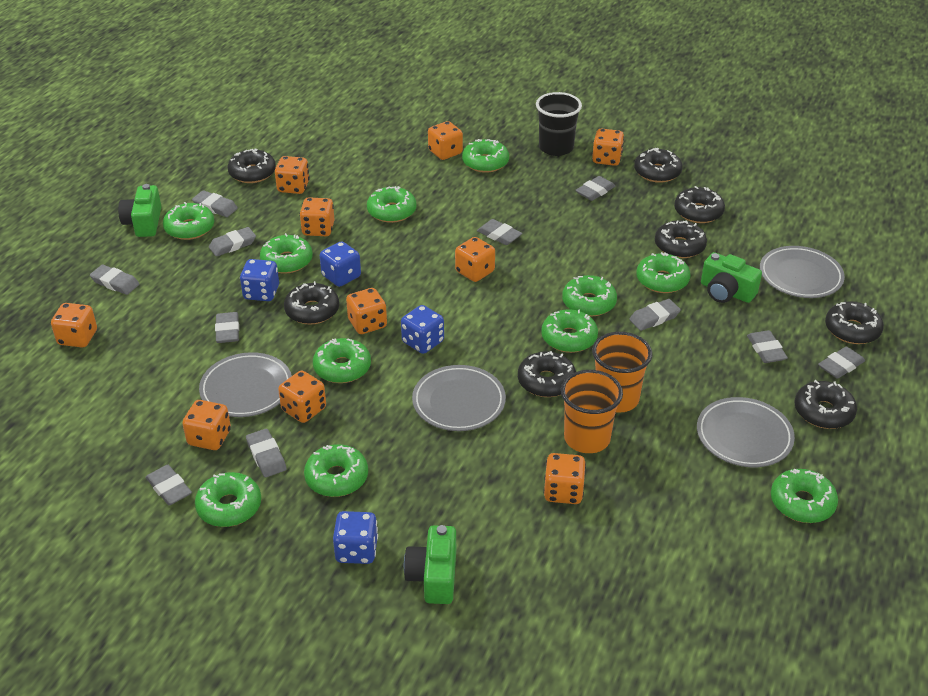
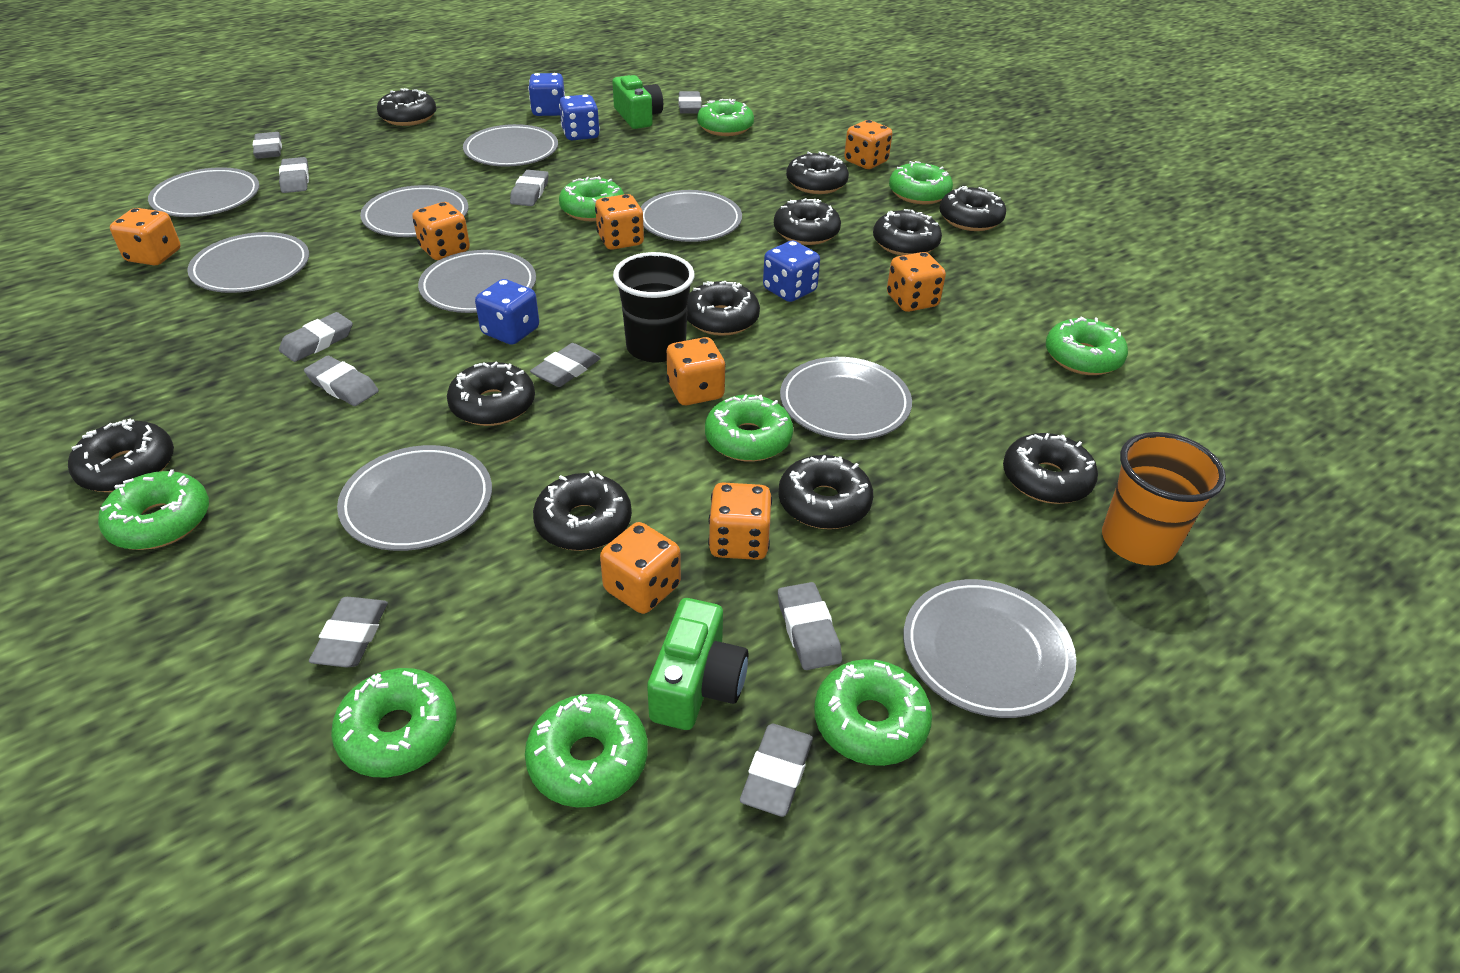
black donut: 8 -> 11
green camera: 3 -> 2
green donut: 11 -> 9
grey eraser: 11 -> 10
grey plate: 4 -> 9
orange cup: 2 -> 1
orange dice: 10 -> 8

